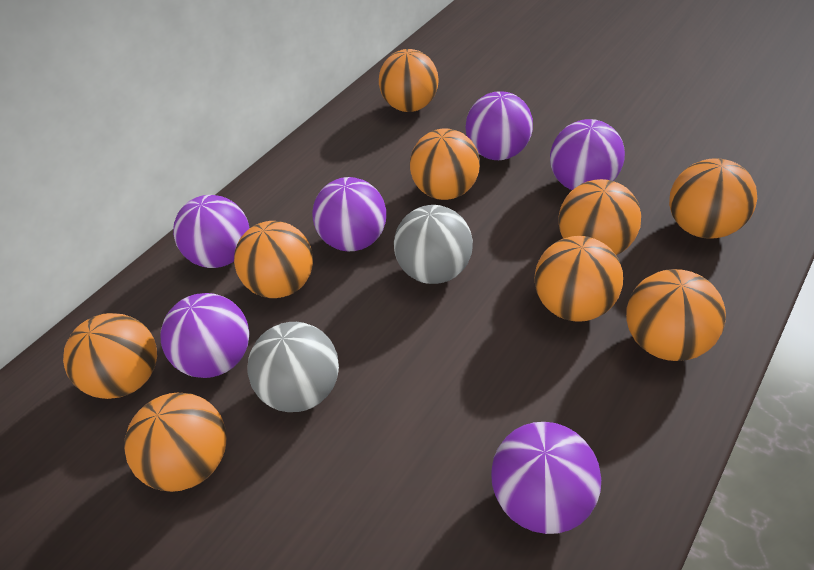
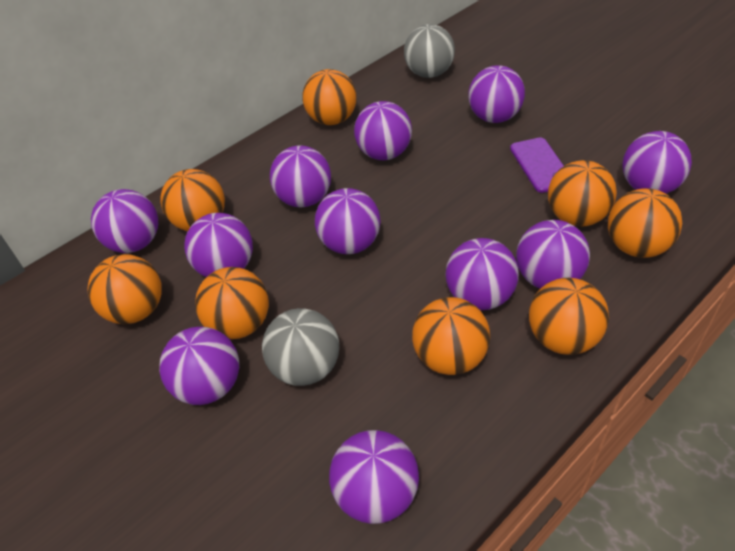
orange ball: 9 -> 8
purple ball: 6 -> 11
purple phone: 0 -> 1

